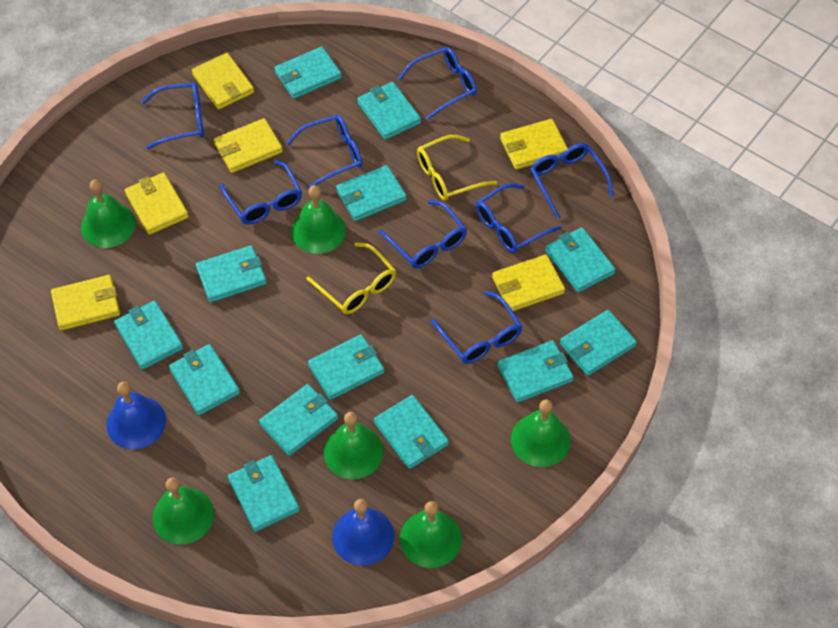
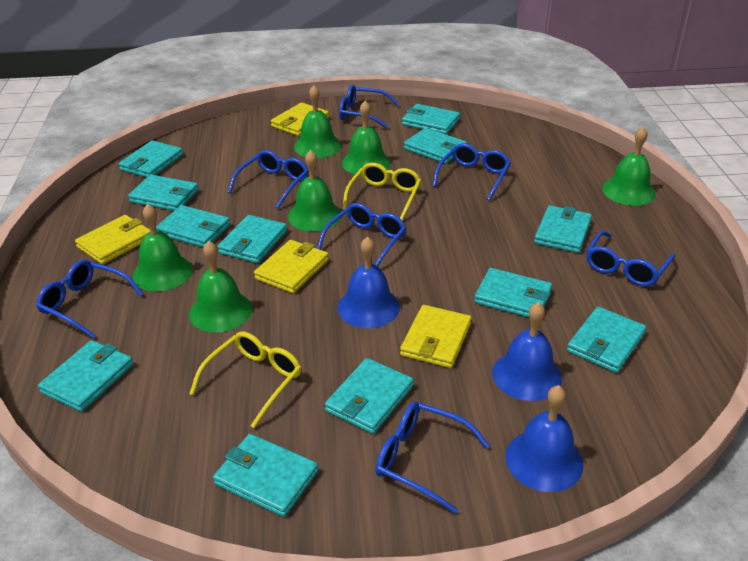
blue bell: 2 -> 3
blue glasses: 8 -> 7
turquoise wallet: 13 -> 12
yellow wallet: 6 -> 4

